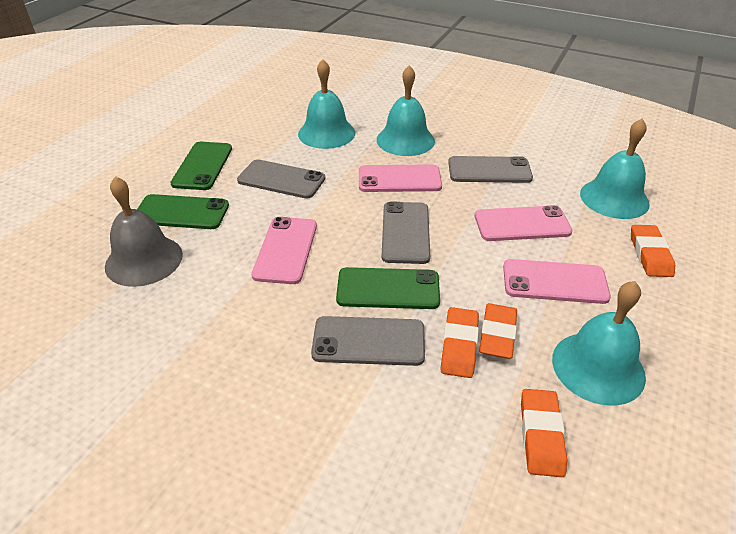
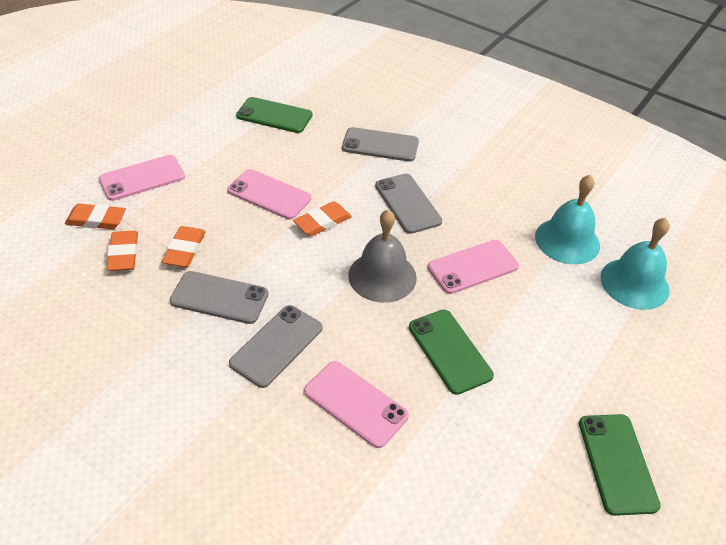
turquoise bell: 4 -> 2

